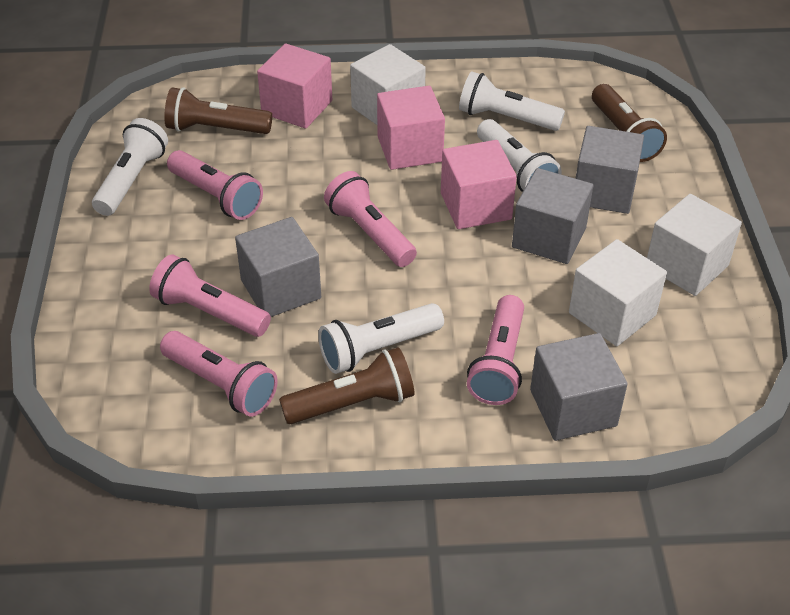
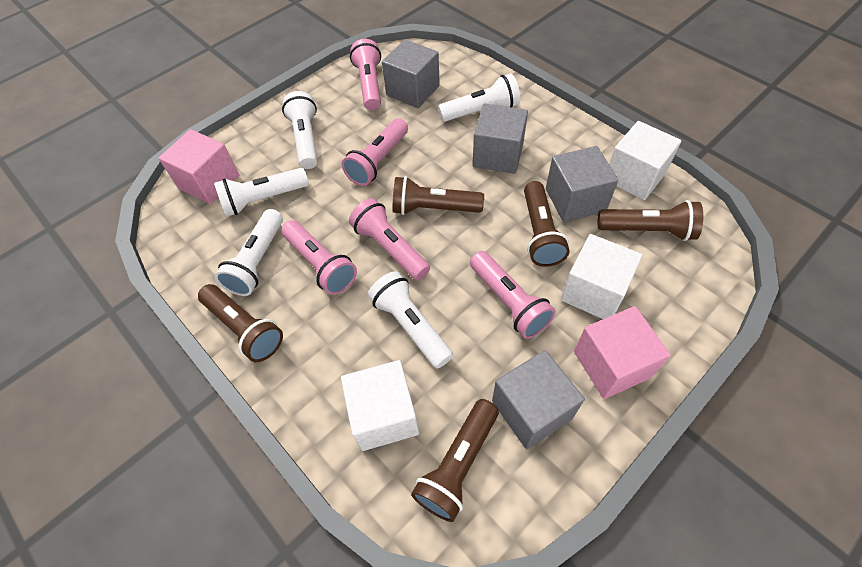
brown flashlight: 3 -> 5
pink cube: 3 -> 2
white flashlight: 4 -> 5

